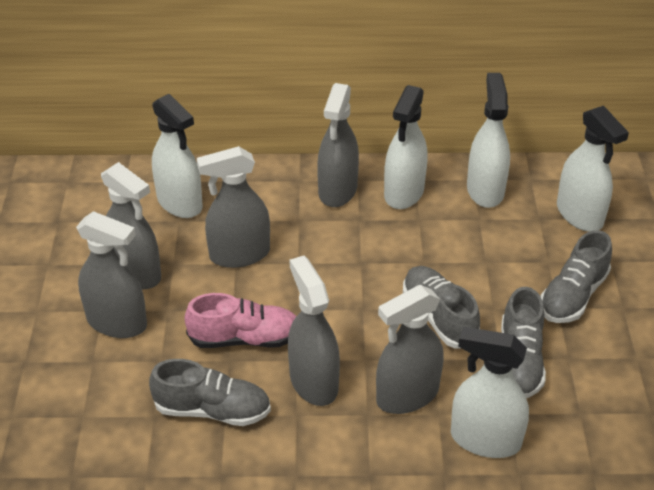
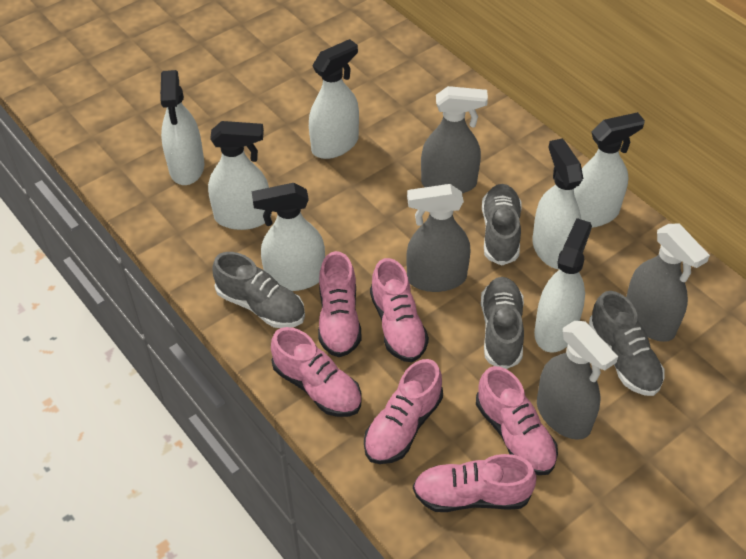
grey spray bottle: 6 -> 4
pink shoe: 1 -> 6
white spray bottle: 5 -> 7

